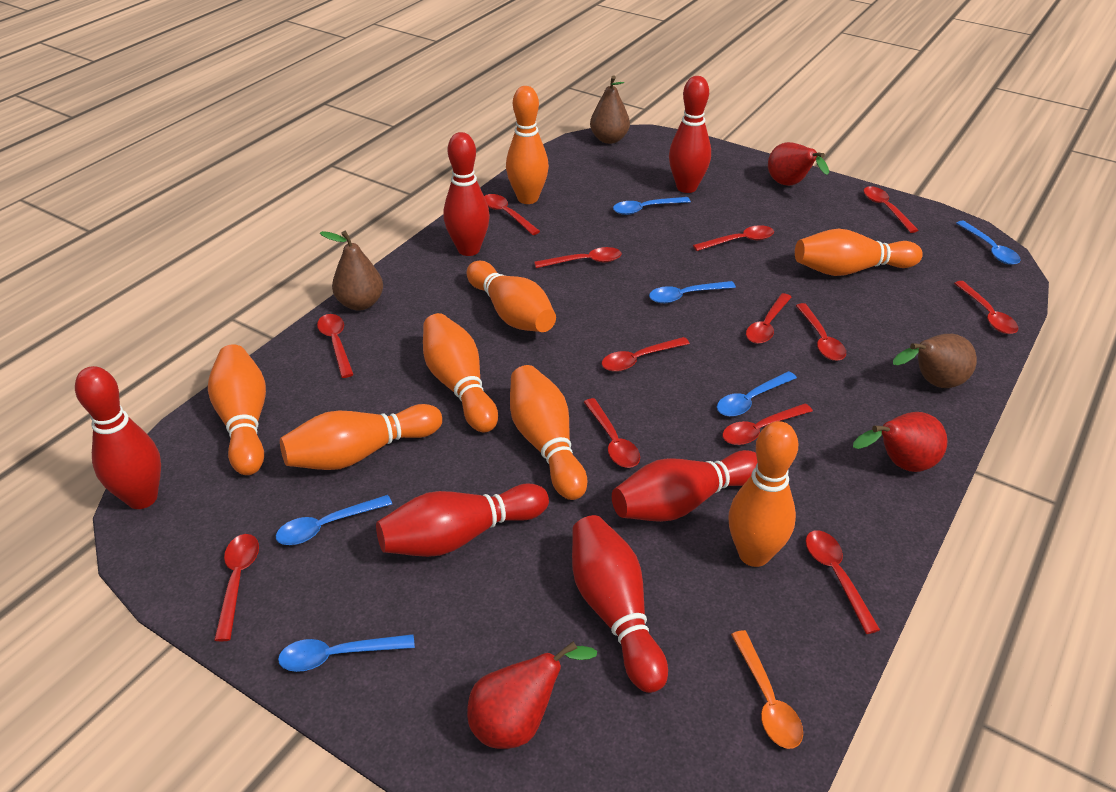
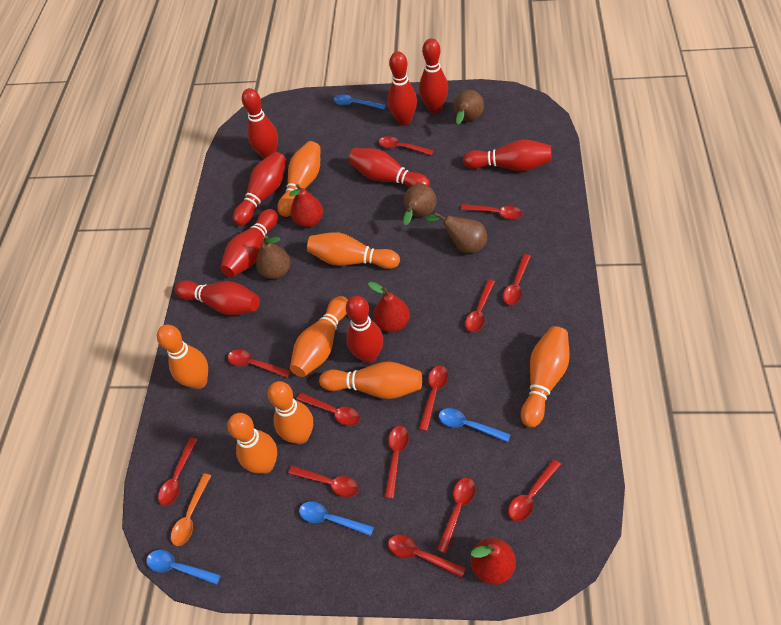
blue spoon: 6 -> 4
brown pear: 3 -> 4
red bowling pin: 6 -> 9

